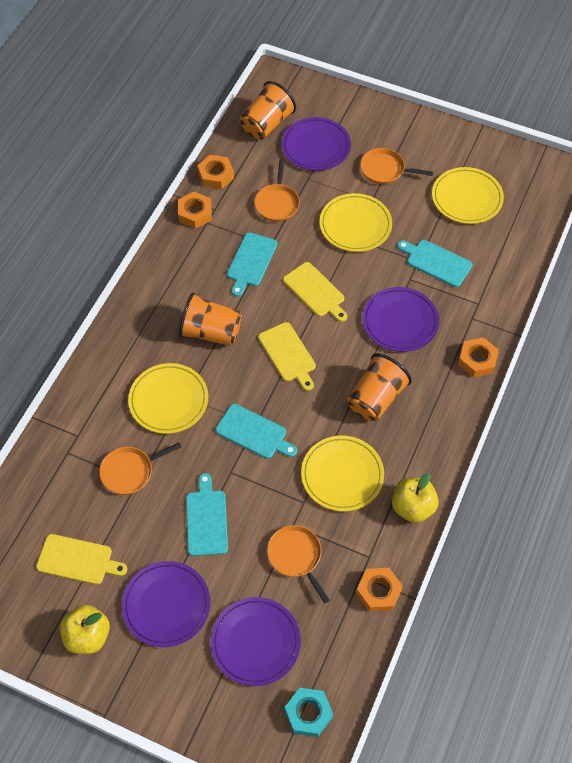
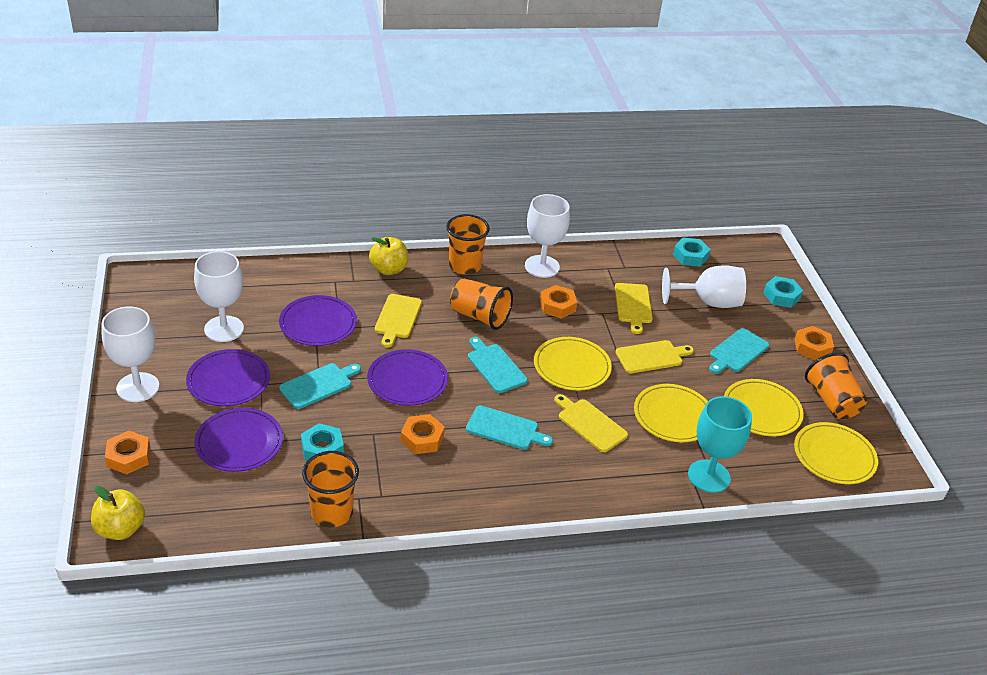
orange cup: 3 -> 4
orange pan: 4 -> 0
turquoise goblet: 0 -> 1
turquoise nut: 1 -> 3
white goblet: 0 -> 4
yellow cutting board: 3 -> 4

